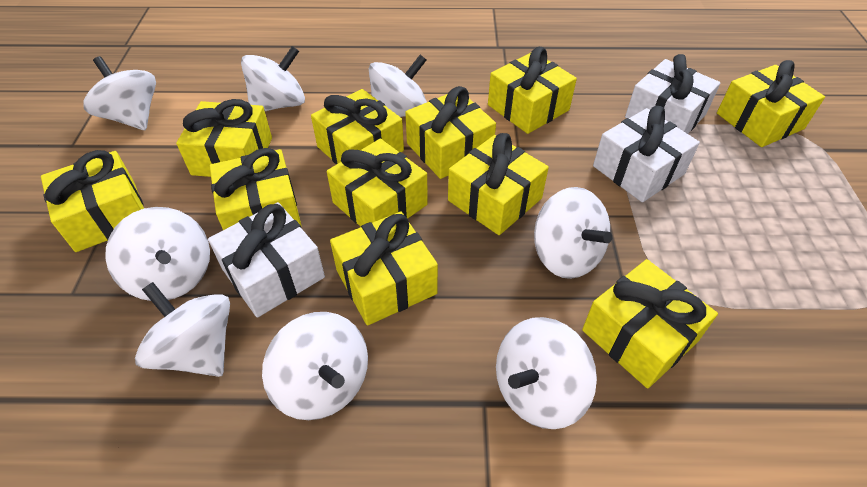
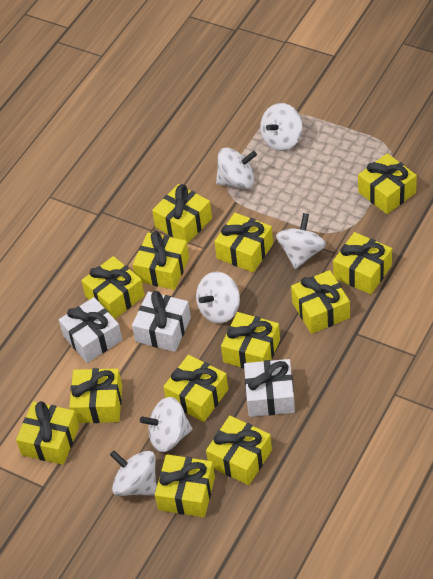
white spinning top: 8 -> 6
yellow gift: 11 -> 13

